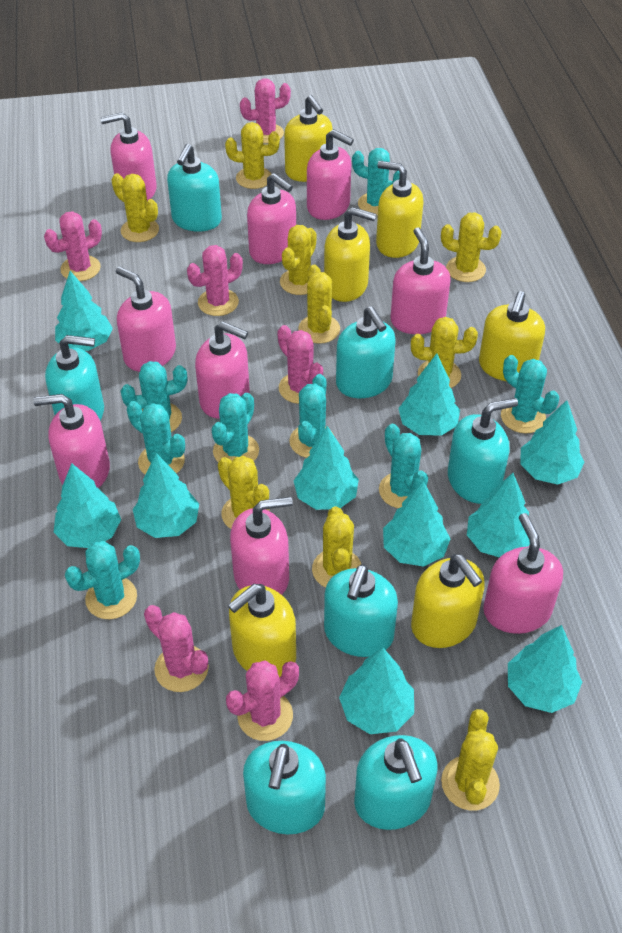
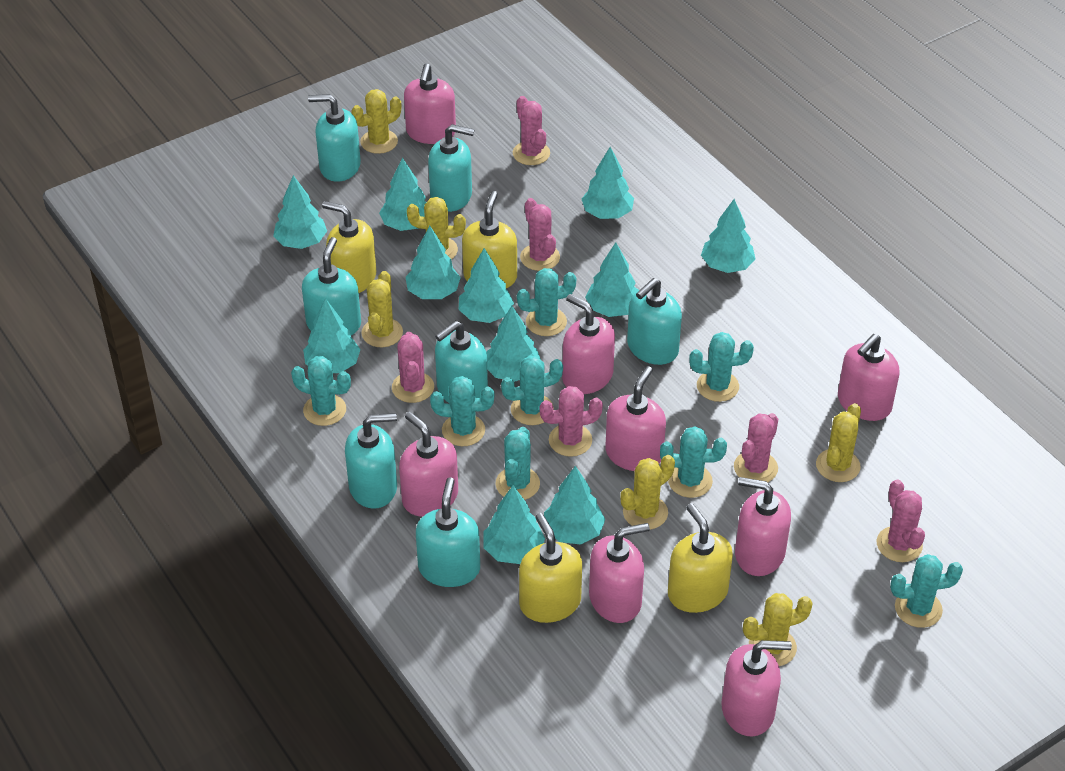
pink soap dispenser: 9 -> 8
turquoise tree: 10 -> 11
yellow cactus: 9 -> 6
yellow soap dispenser: 6 -> 4

